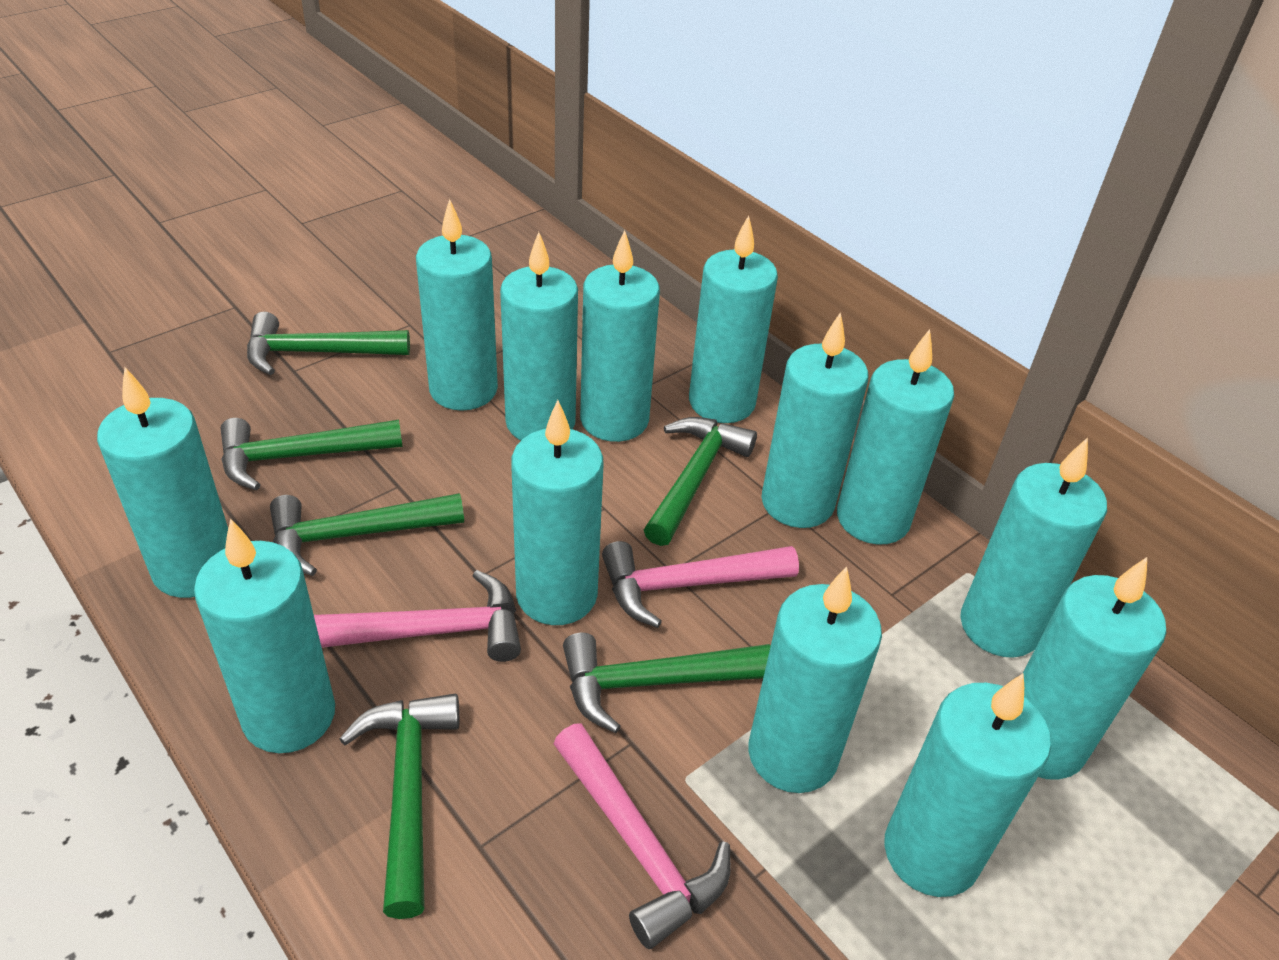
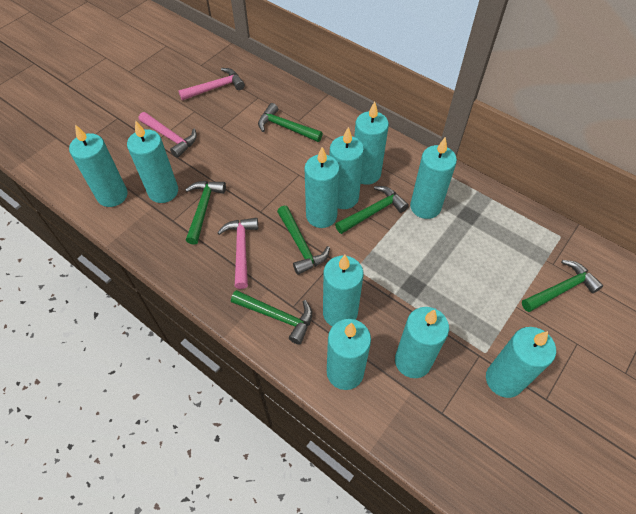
turquoise candle: 13 -> 10

